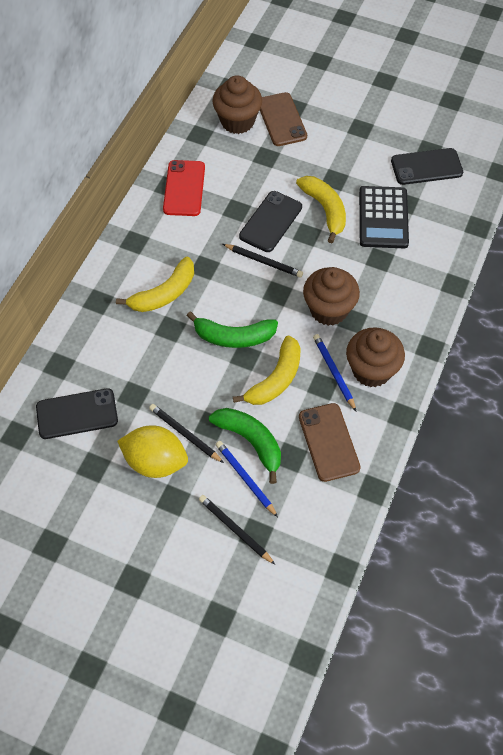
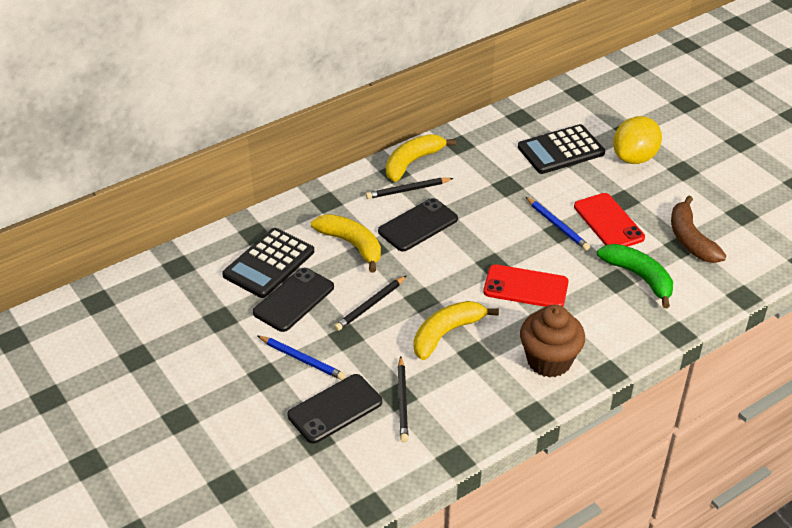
black calculator: 1 -> 2
brown banana: 0 -> 1
brown cupcake: 3 -> 1
brown phone: 2 -> 0
green banana: 2 -> 1
red phone: 1 -> 2

